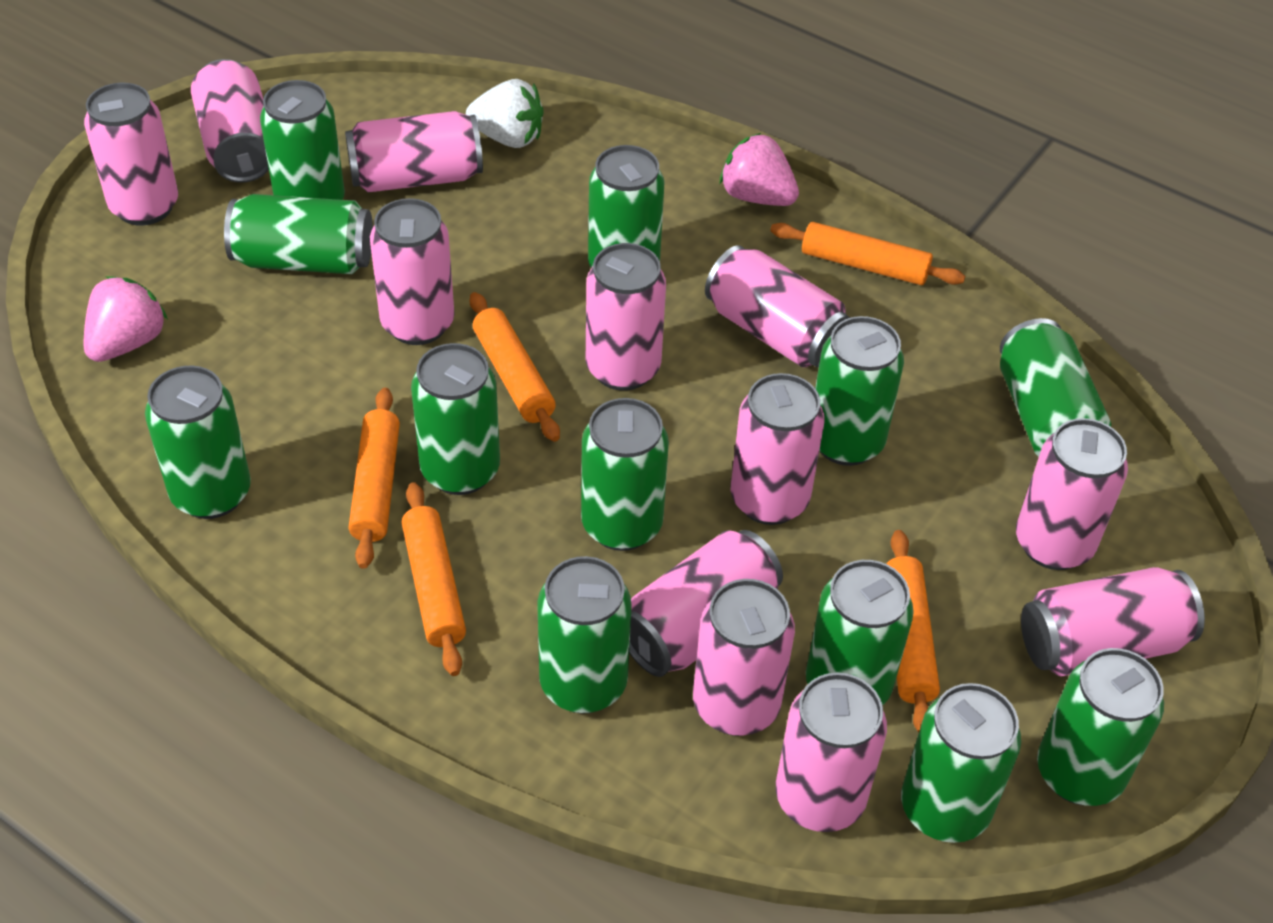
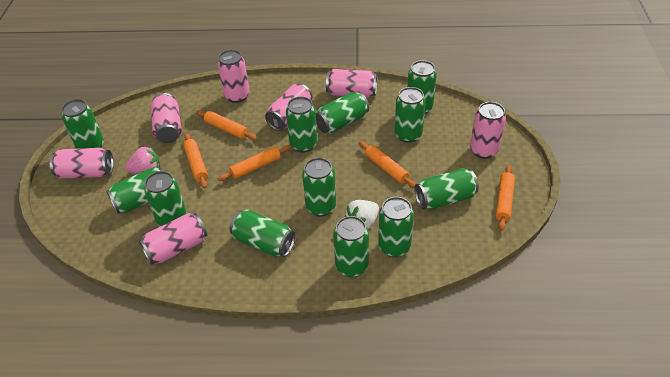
pink can: 12 -> 7
pink strawberry: 2 -> 1

